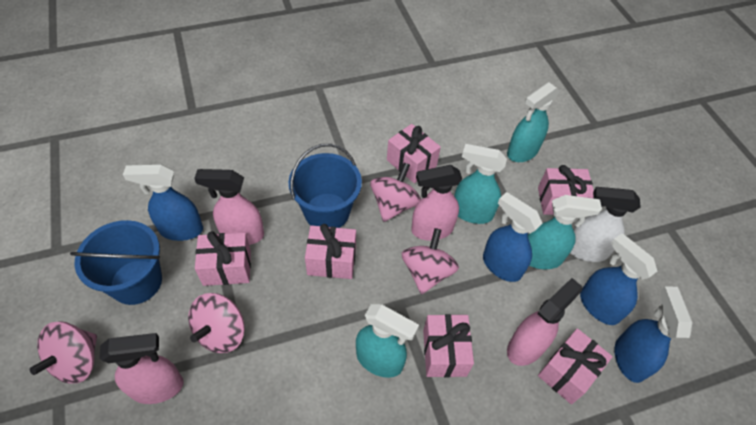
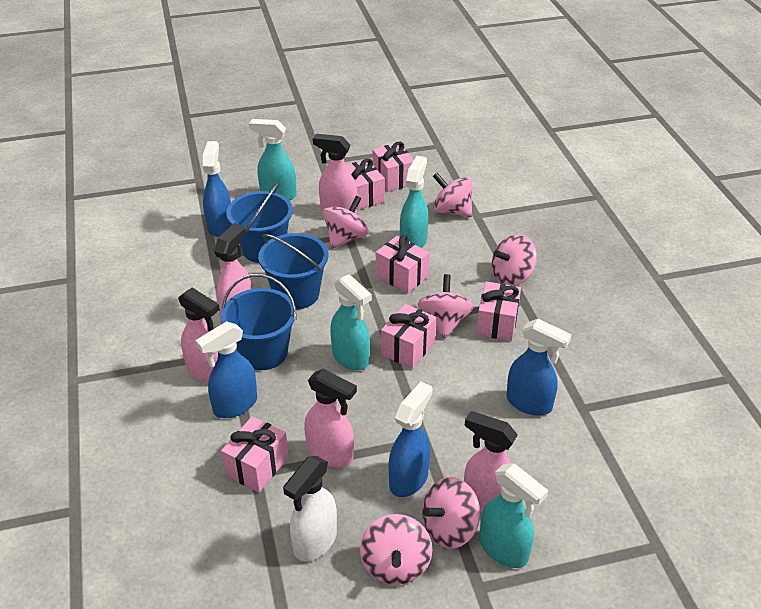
blue bucket: 2 -> 3
pink spinning top: 4 -> 6
pink spray bottle: 4 -> 5

